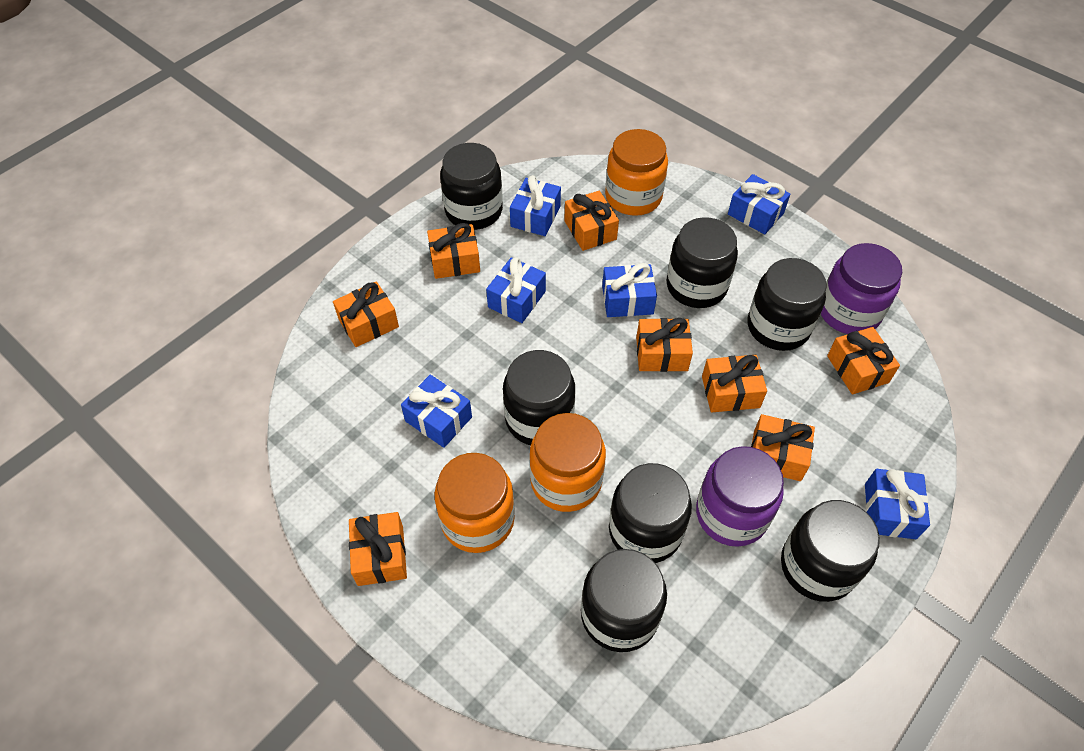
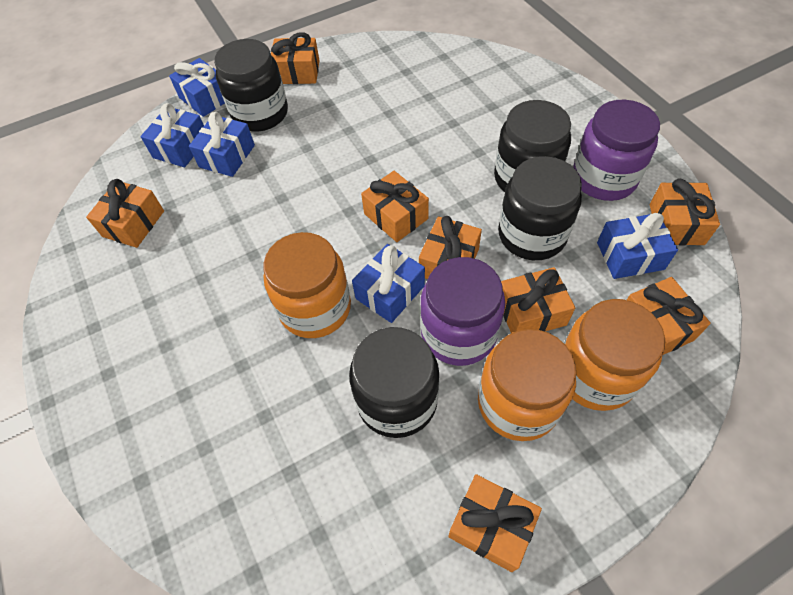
black jar: 7 -> 4
blue gift: 6 -> 5

